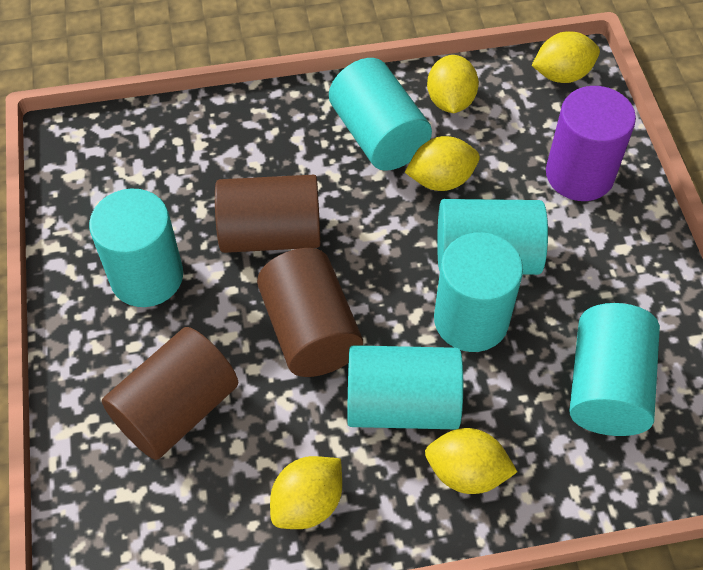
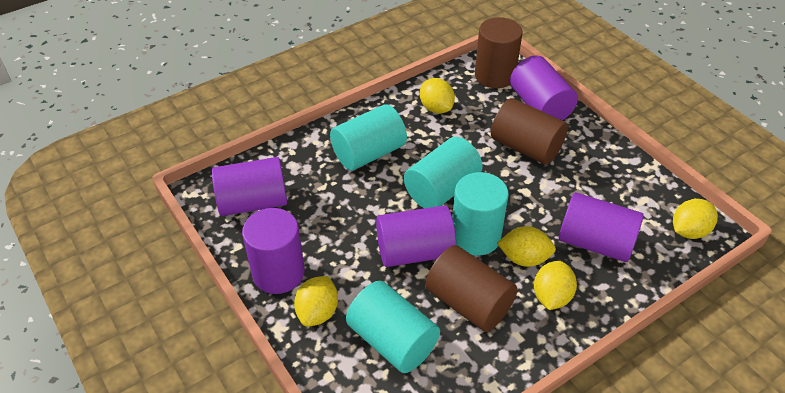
purple cylinder: 1 -> 5
turquoise cylinder: 6 -> 4

